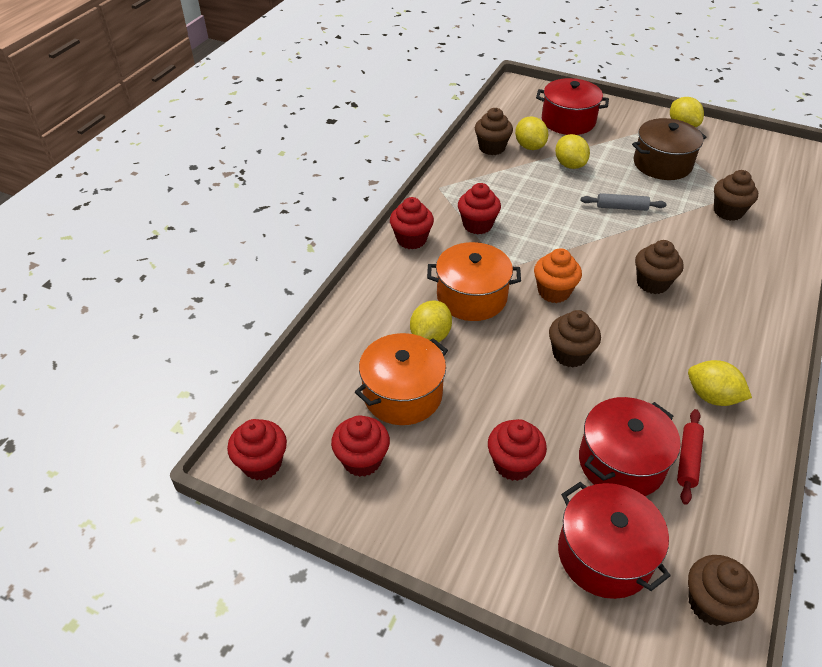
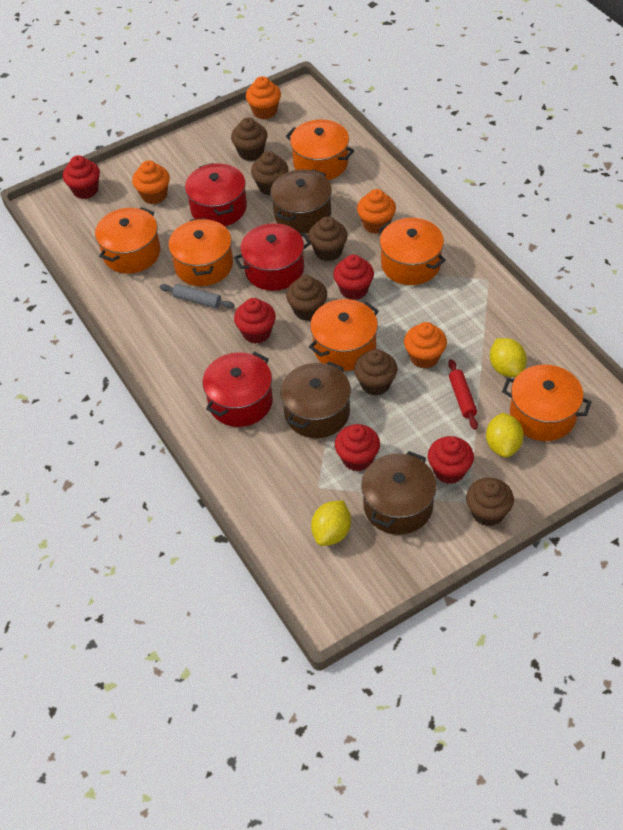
brown cupcake: 5 -> 6
brown pot: 1 -> 3
orange cupcake: 1 -> 4
orange pot: 2 -> 6
yellow lemon: 5 -> 3

